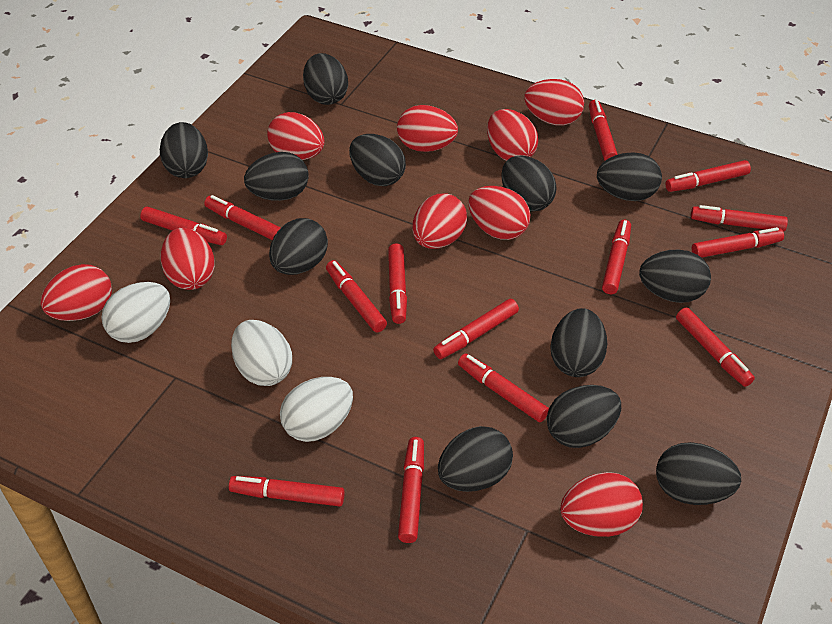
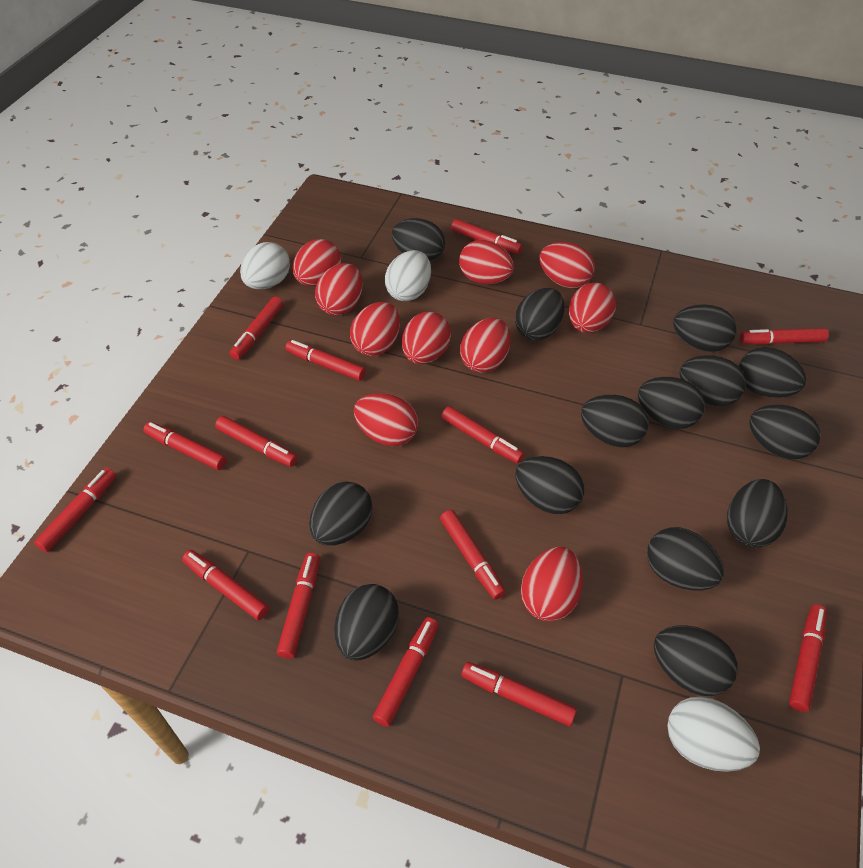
black egg: 12 -> 14
red egg: 9 -> 10

